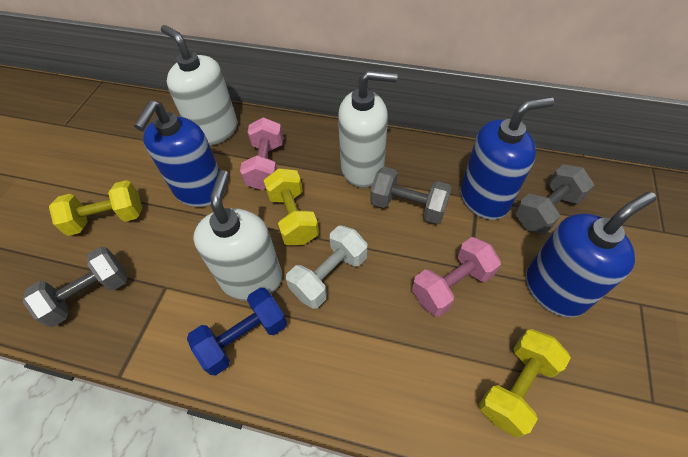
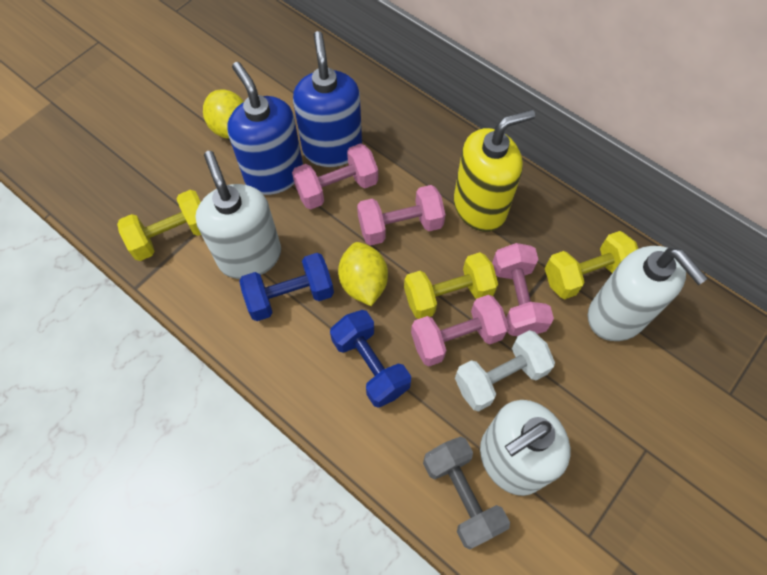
blue dumbbell: 1 -> 2
blue soap dispenser: 3 -> 2
grey dumbbell: 3 -> 1
pink dumbbell: 2 -> 4
yellow lemon: 0 -> 2
yellow soap dispenser: 0 -> 1

